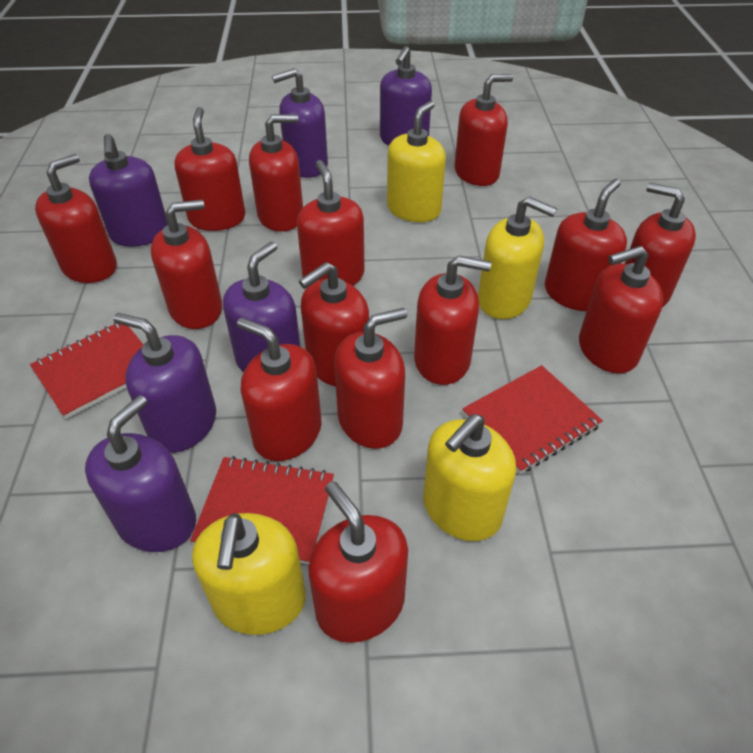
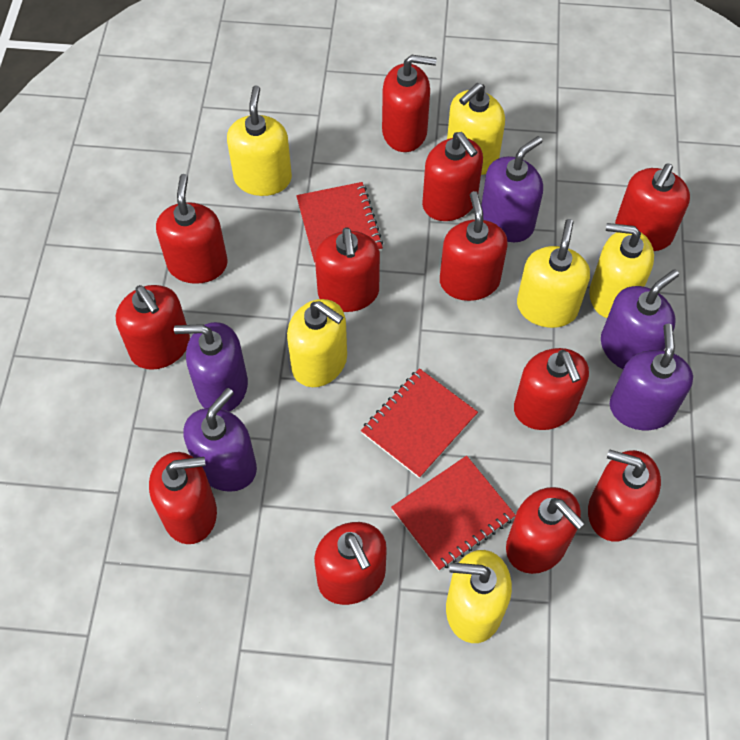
purple soap dispenser: 6 -> 5
red soap dispenser: 14 -> 12
yellow soap dispenser: 4 -> 6

